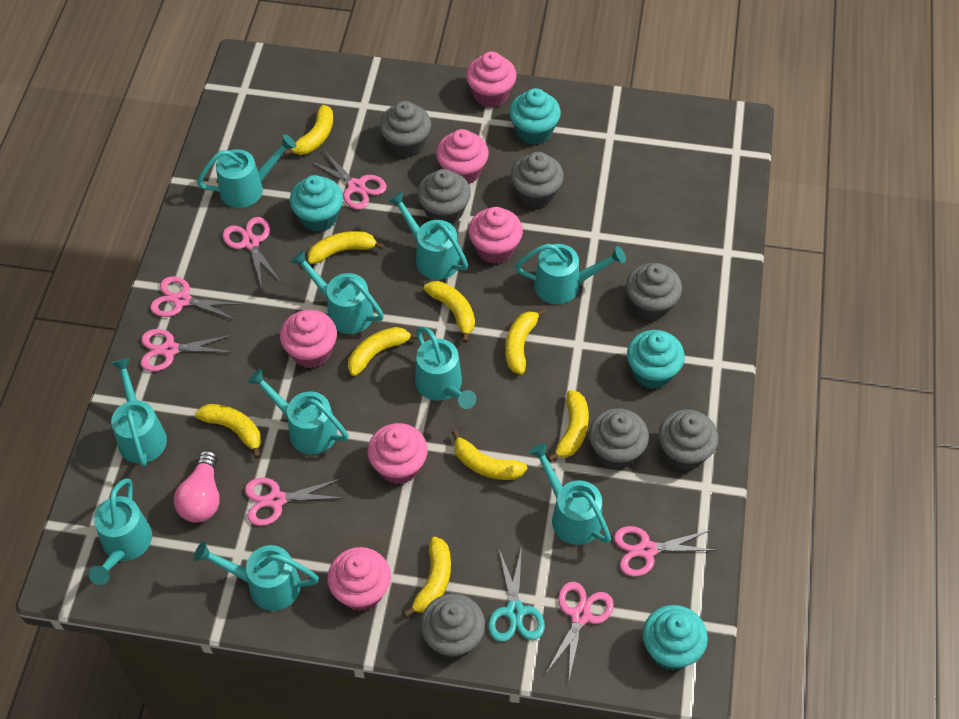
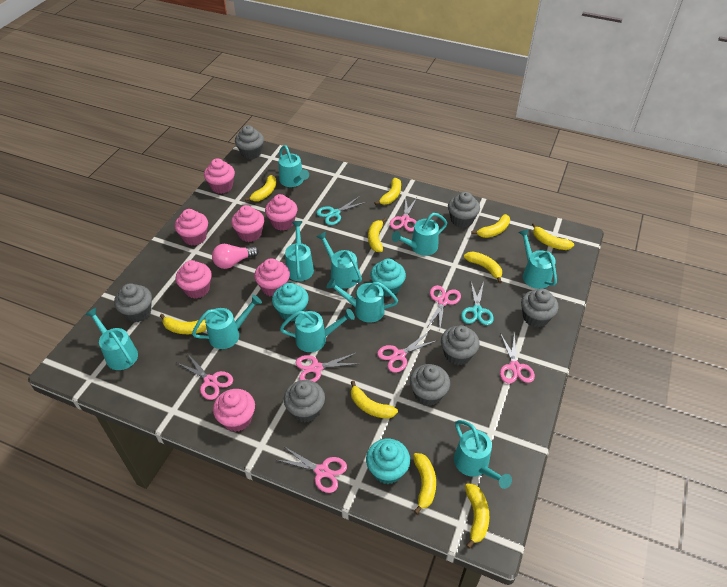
pink cupcake: 6 -> 7
turquoise cupcake: 4 -> 3
turquoise scissors: 1 -> 2
yellow banana: 9 -> 10

